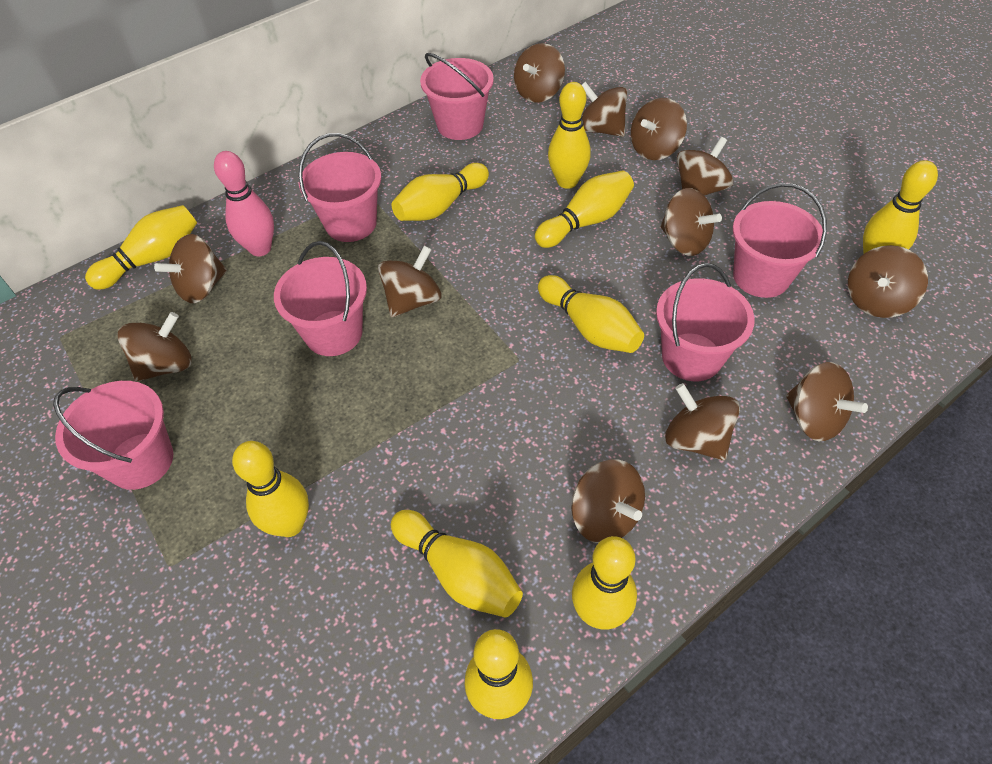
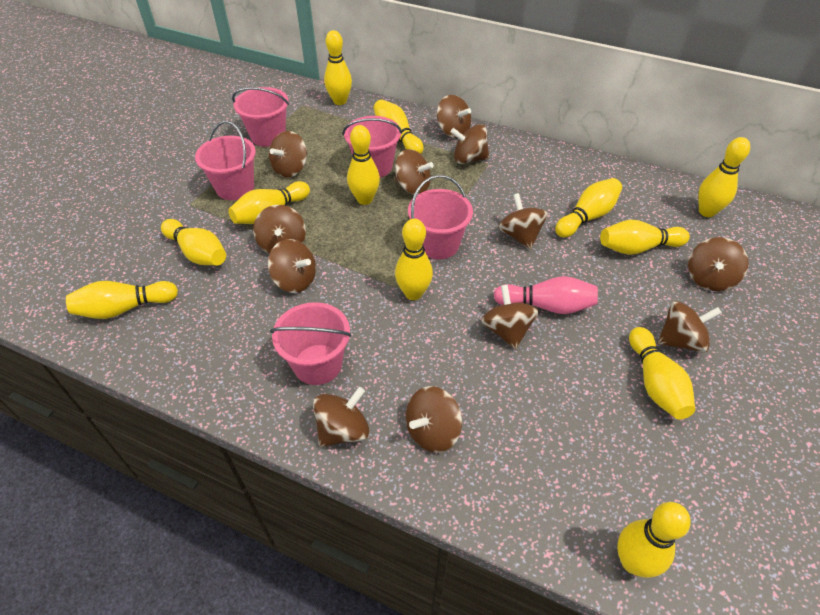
pink bucket: 6 -> 5
yellow bowling pin: 10 -> 12

